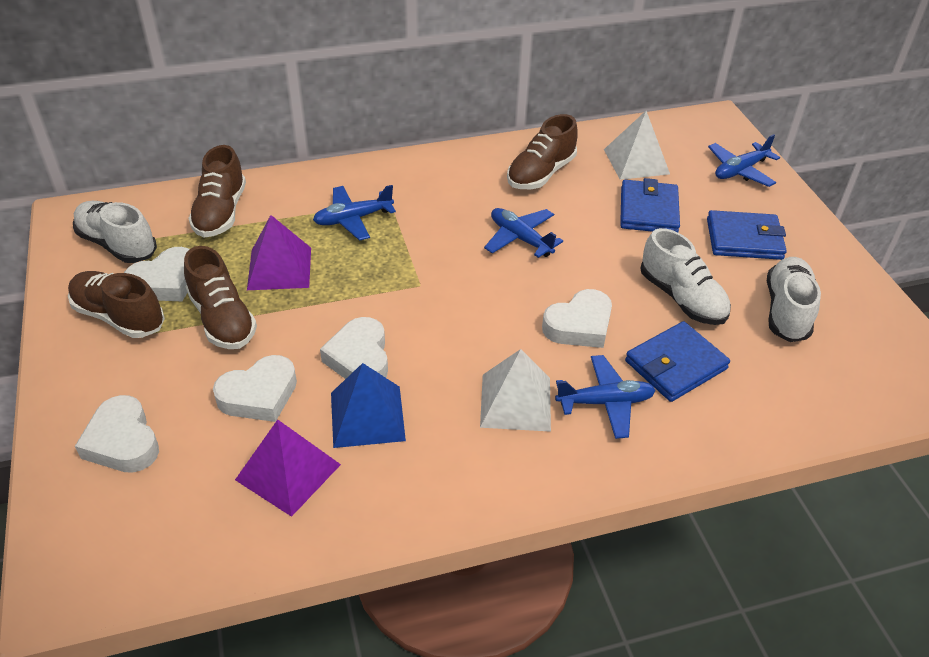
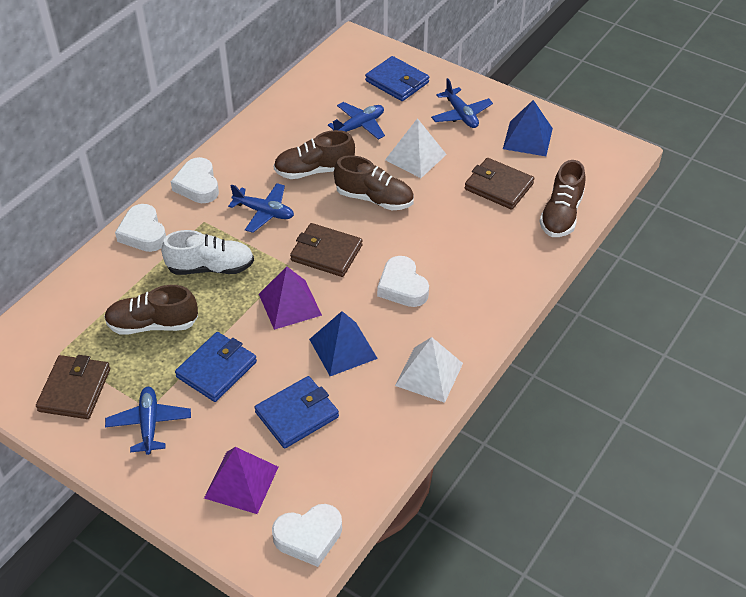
blue pyramid: 1 -> 2
brown wallet: 0 -> 3
white heart: 5 -> 4
white shoe: 3 -> 1

